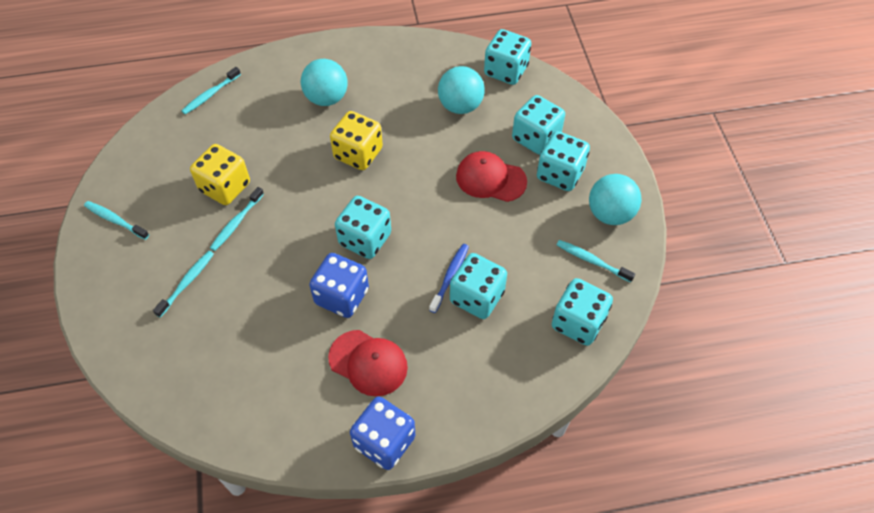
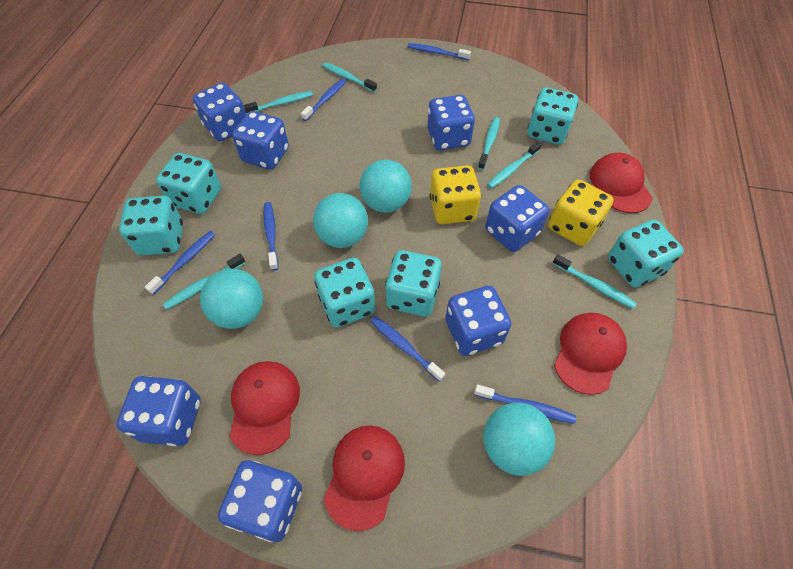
blue dice: 2 -> 7
blue toothbrush: 1 -> 6
red cap: 2 -> 4
turquoise ball: 3 -> 4
turquoise toothbrush: 5 -> 6

